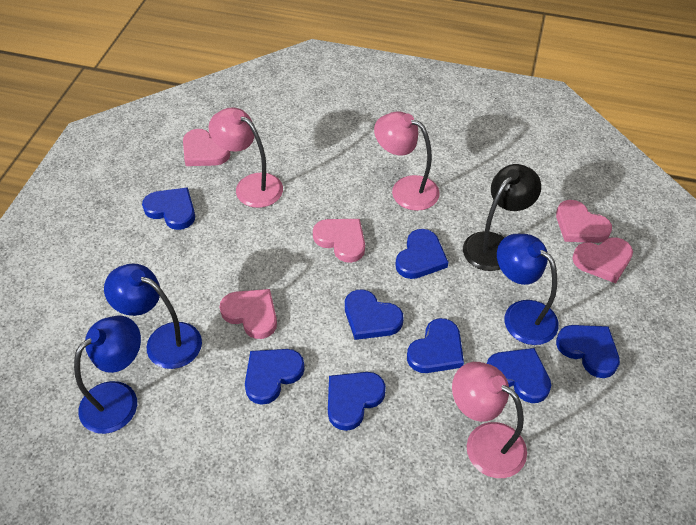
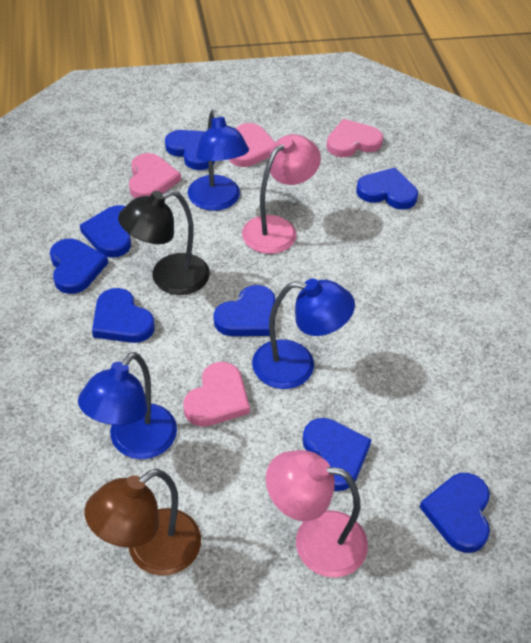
brown lamp: 0 -> 1
pink heart: 5 -> 4
pink lamp: 3 -> 2

